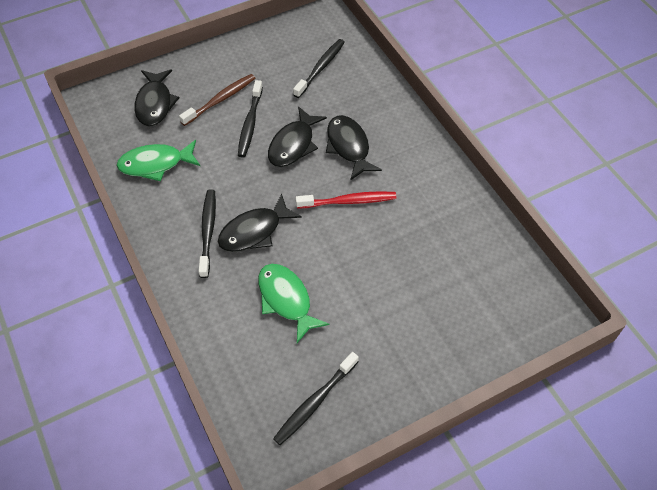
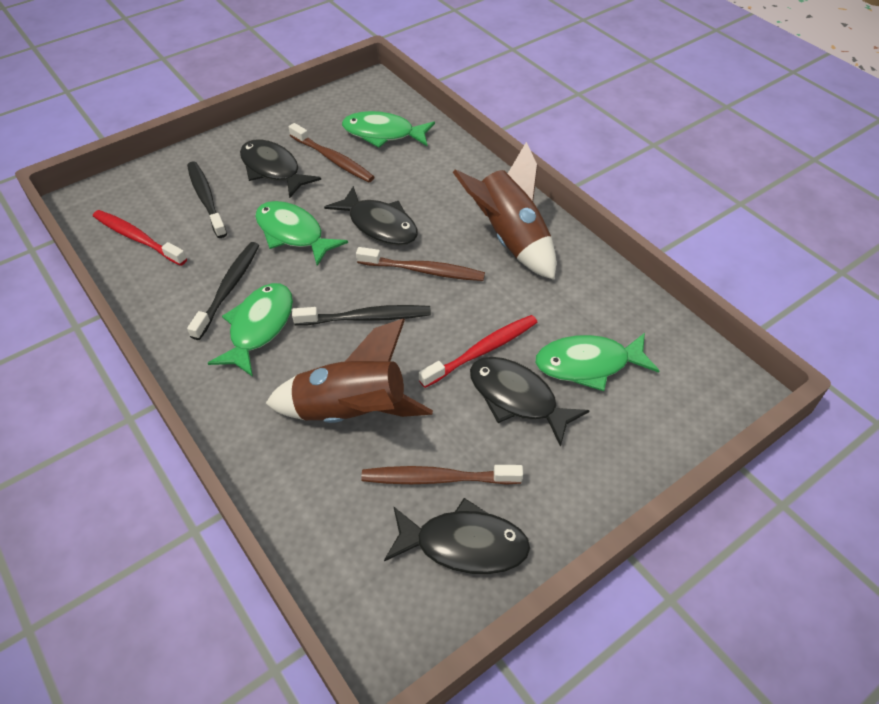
black toothbrush: 4 -> 3
brown rocket: 0 -> 2
brown toothbrush: 1 -> 3
green fish: 2 -> 4
red toothbrush: 1 -> 2

